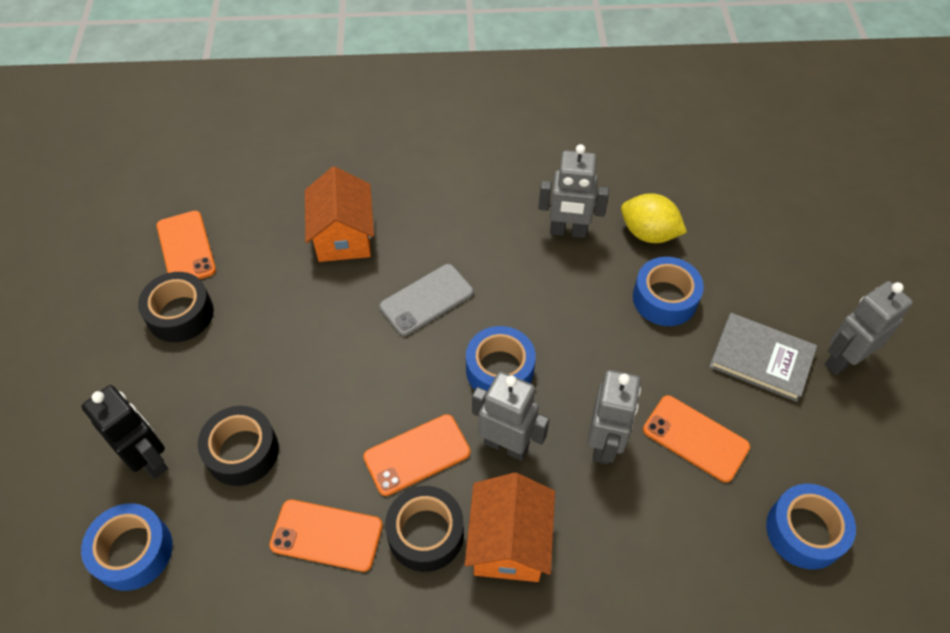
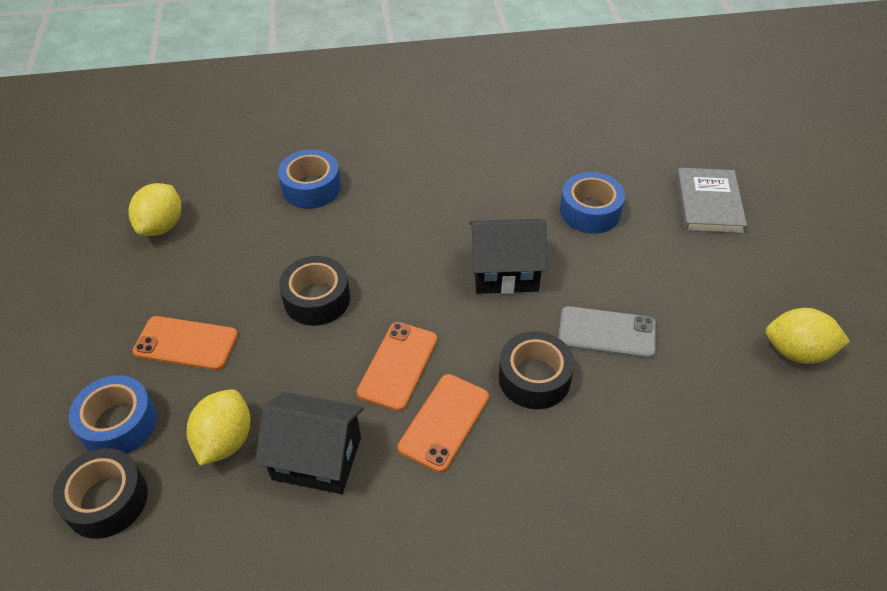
black house: 0 -> 2
black robot: 1 -> 0
blue tape: 4 -> 3
grey robot: 4 -> 0
orange house: 2 -> 0
orange phone: 4 -> 3
yellow lemon: 1 -> 3

